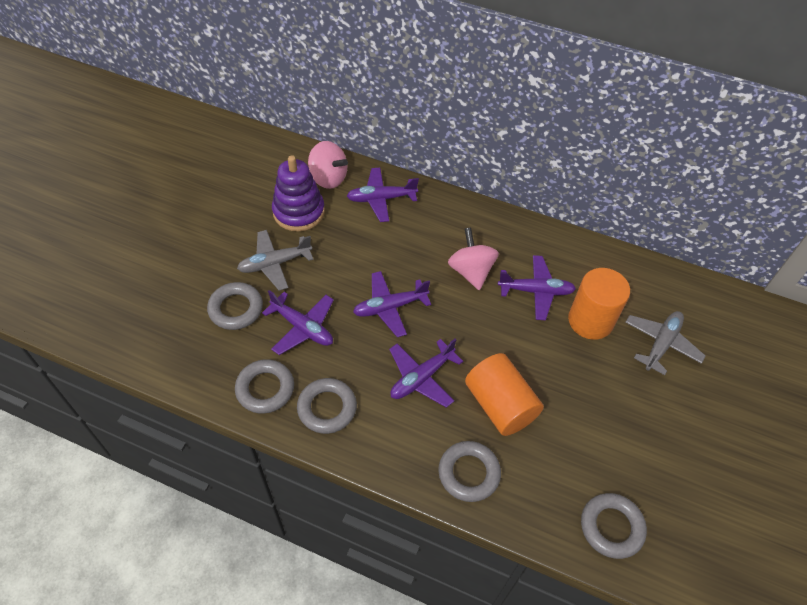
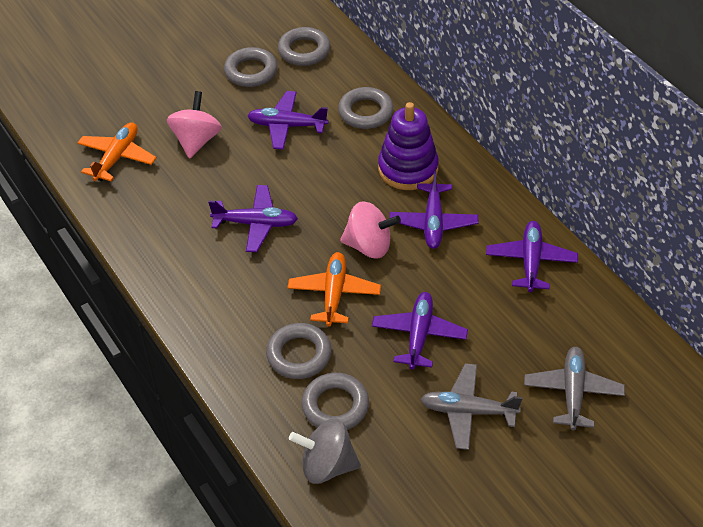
grey spinning top: 0 -> 1
orange cylinder: 2 -> 0
orange plane: 0 -> 2

